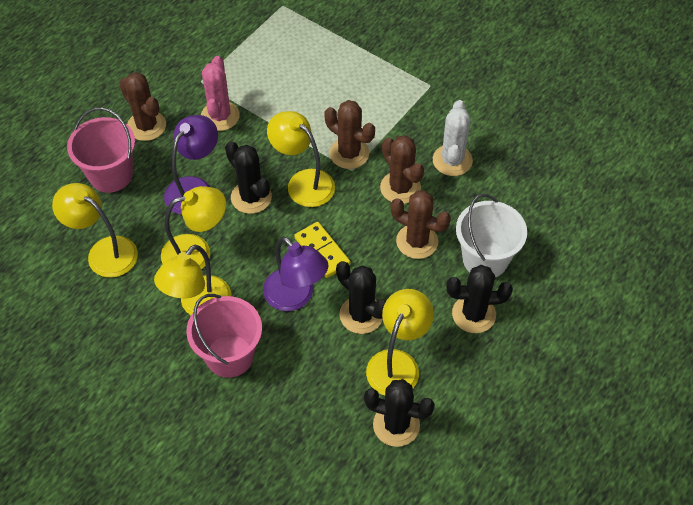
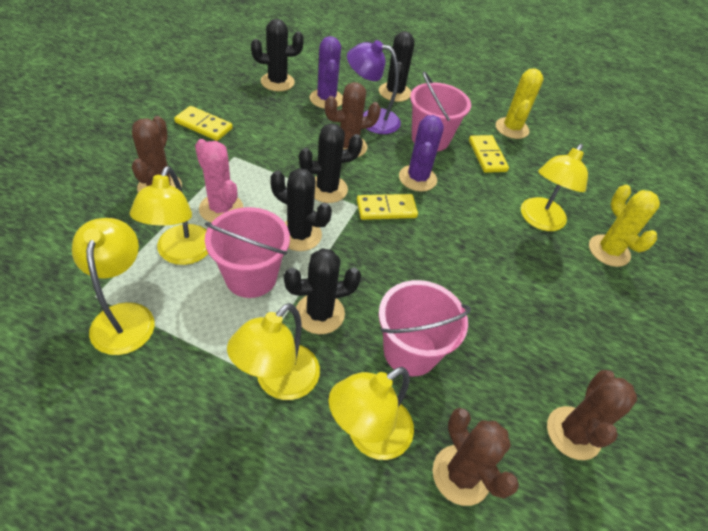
black cactus: 4 -> 5
pink bucket: 2 -> 3
purple cactus: 0 -> 2
purple lamp: 2 -> 1
white bucket: 1 -> 0
white cactus: 1 -> 0
yellow cactus: 0 -> 2
yellow domino: 1 -> 3

